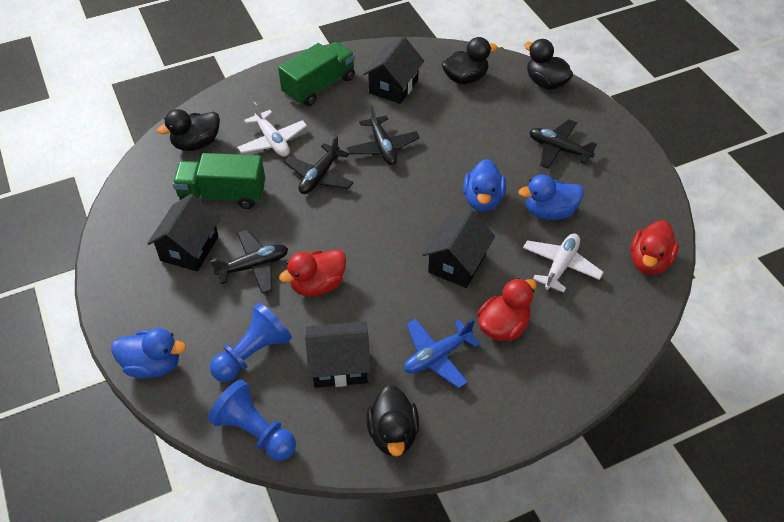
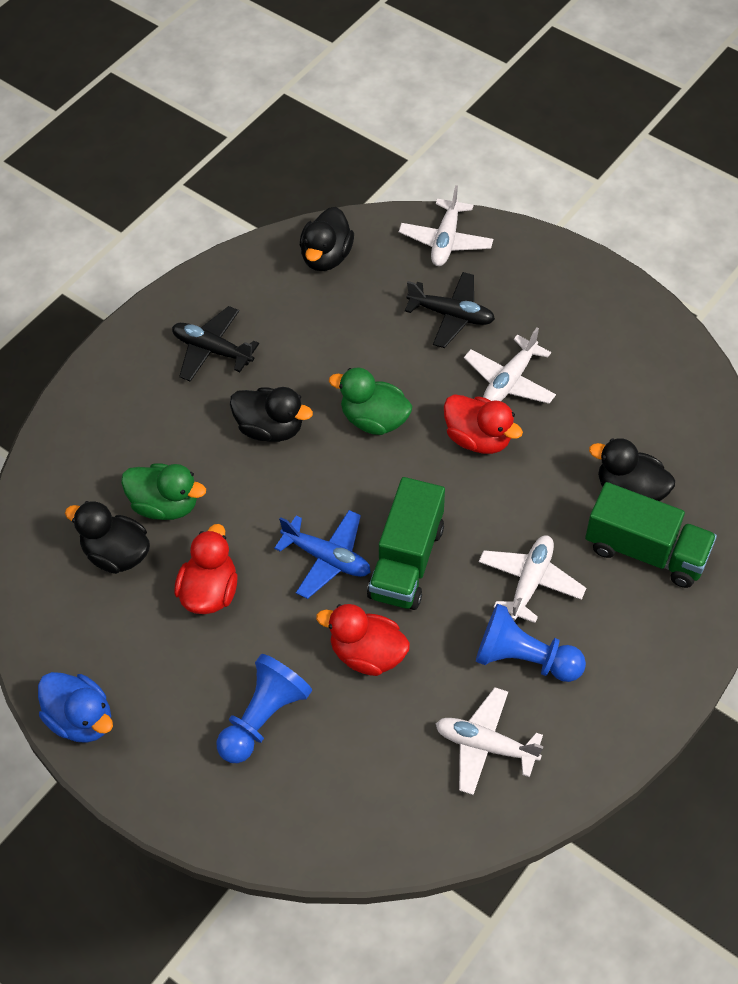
black house: 4 -> 0
black plane: 4 -> 2
blue duck: 3 -> 1
green duck: 0 -> 2
white plane: 2 -> 4

